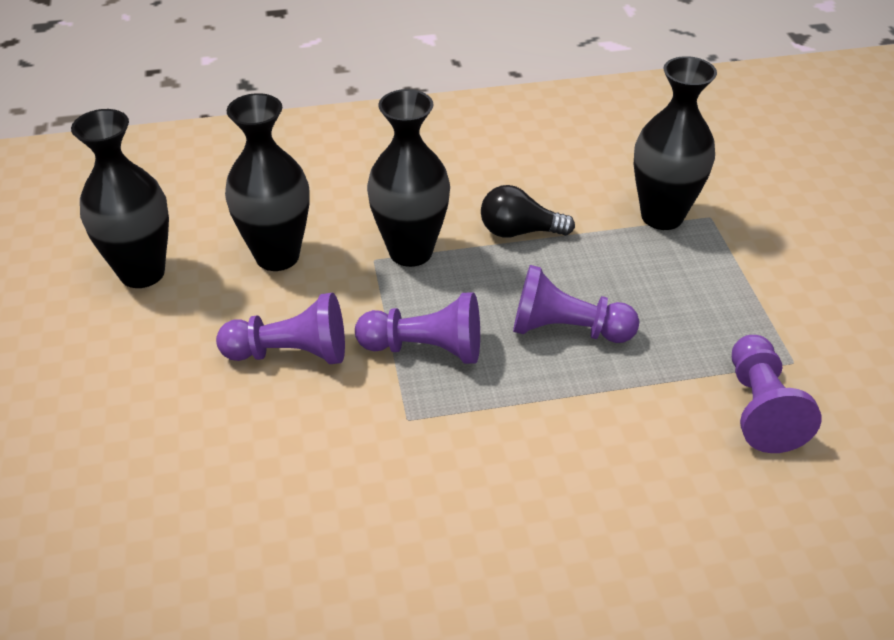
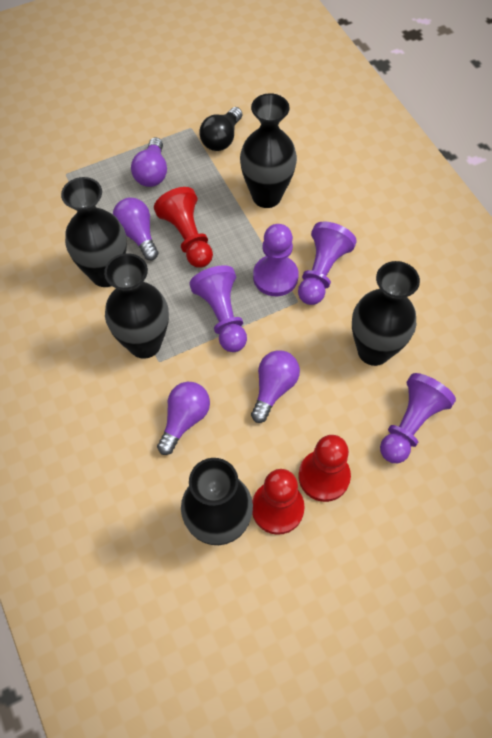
black vase: 4 -> 5
purple light bulb: 0 -> 4
red pawn: 0 -> 3

